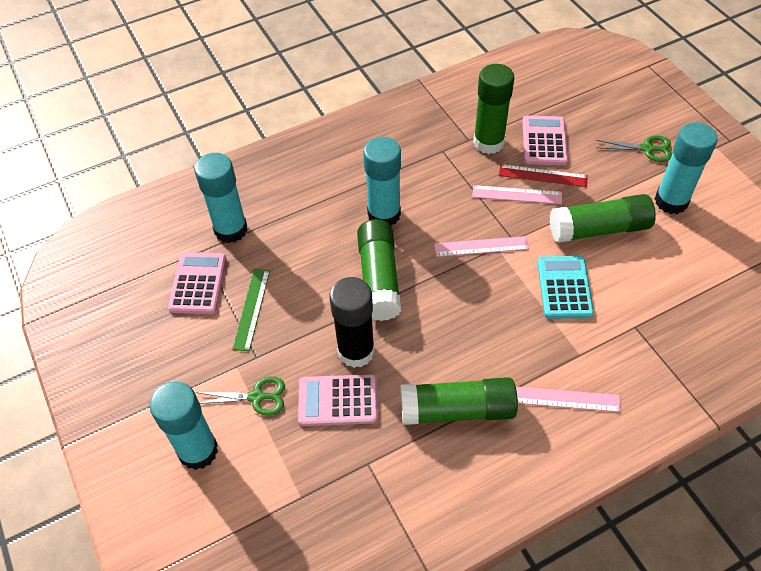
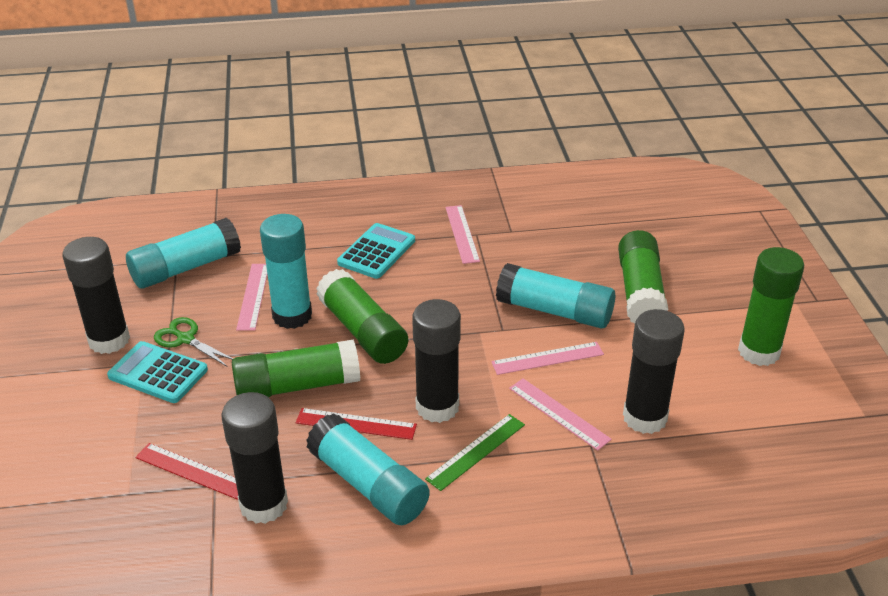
black glue stick: 1 -> 4
green scissors: 2 -> 1
pink calculator: 3 -> 0
pink ruler: 3 -> 4
red ruler: 1 -> 2
turquoise calculator: 1 -> 2

